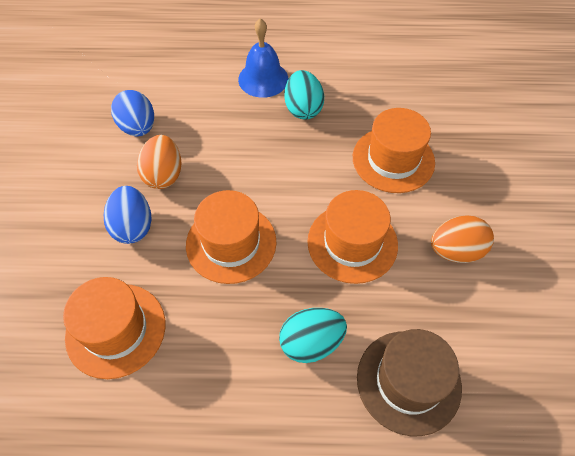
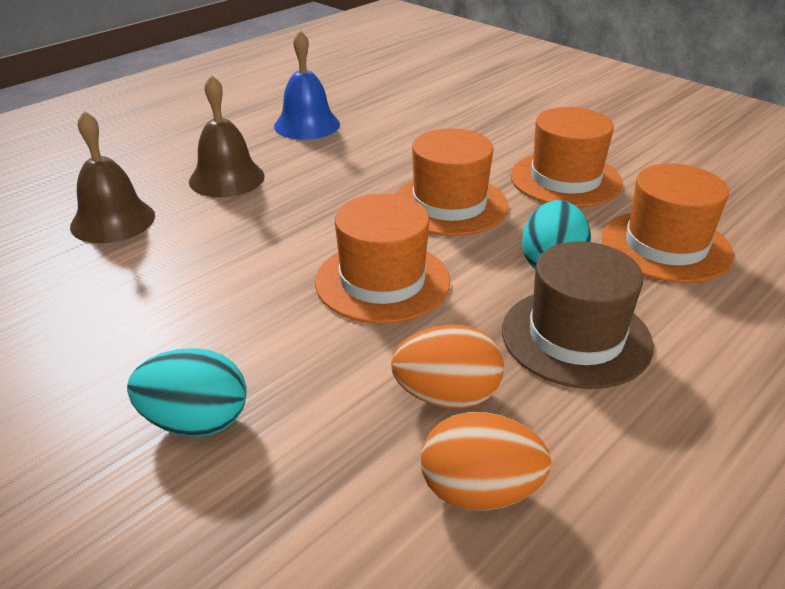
blue egg: 2 -> 0
brown bell: 0 -> 2

